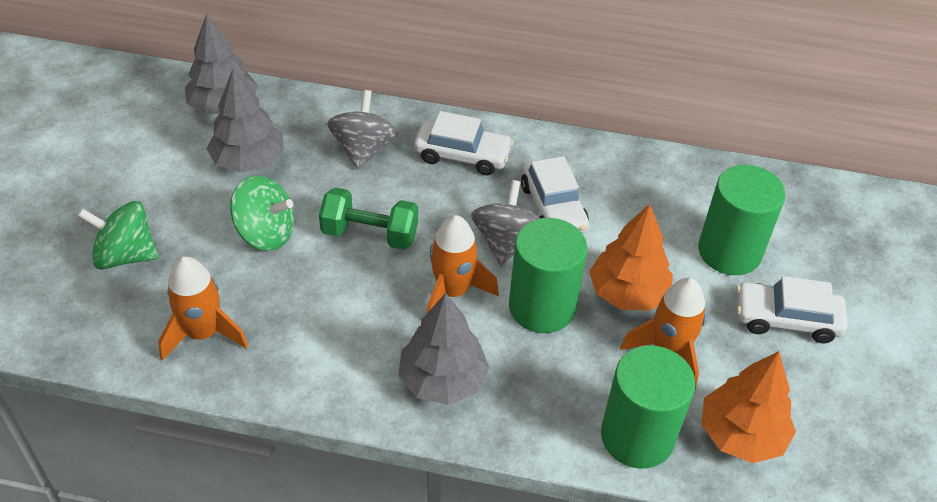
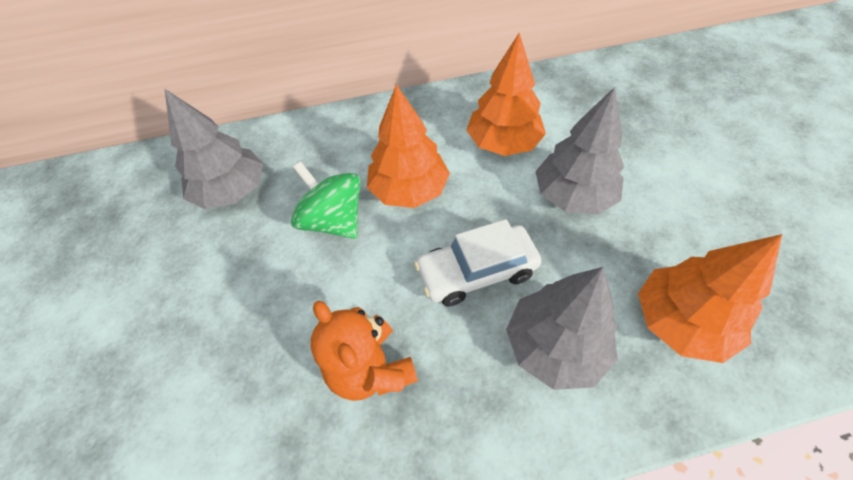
green cylinder: 3 -> 0
green dumbbell: 1 -> 0
green spinning top: 2 -> 1
grey spinning top: 2 -> 0
orange rocket: 3 -> 0
orange teddy bear: 0 -> 1
orange tree: 2 -> 3
white car: 3 -> 1

